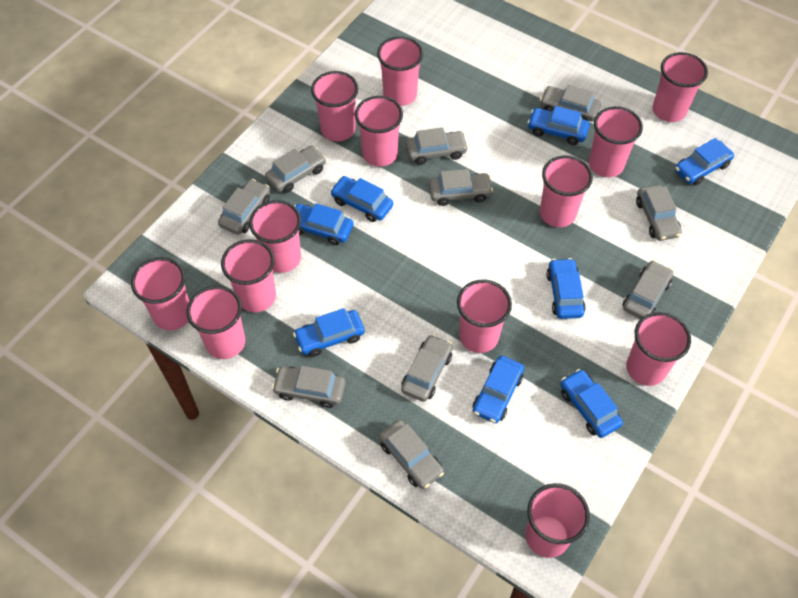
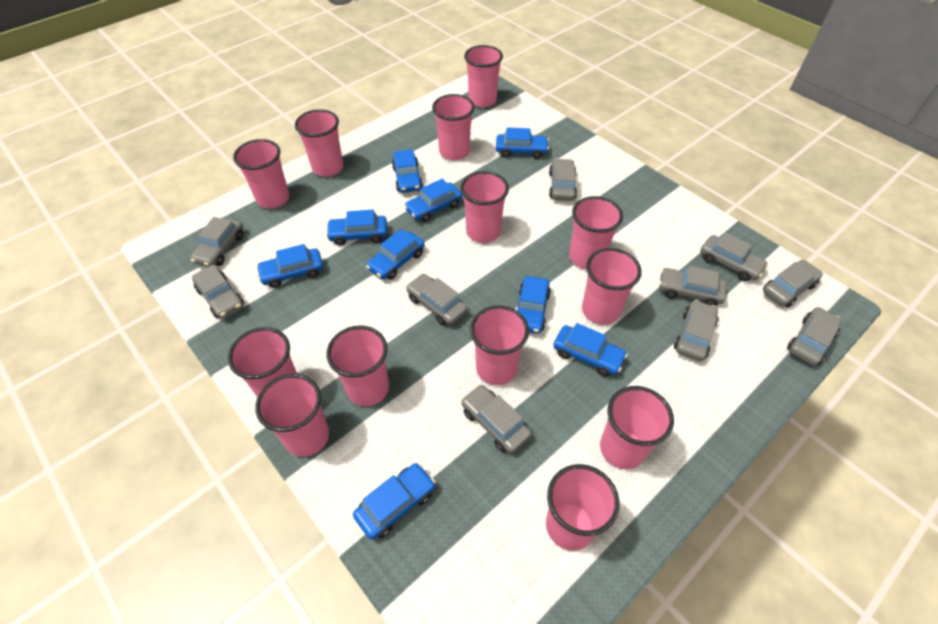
blue car: 8 -> 9

